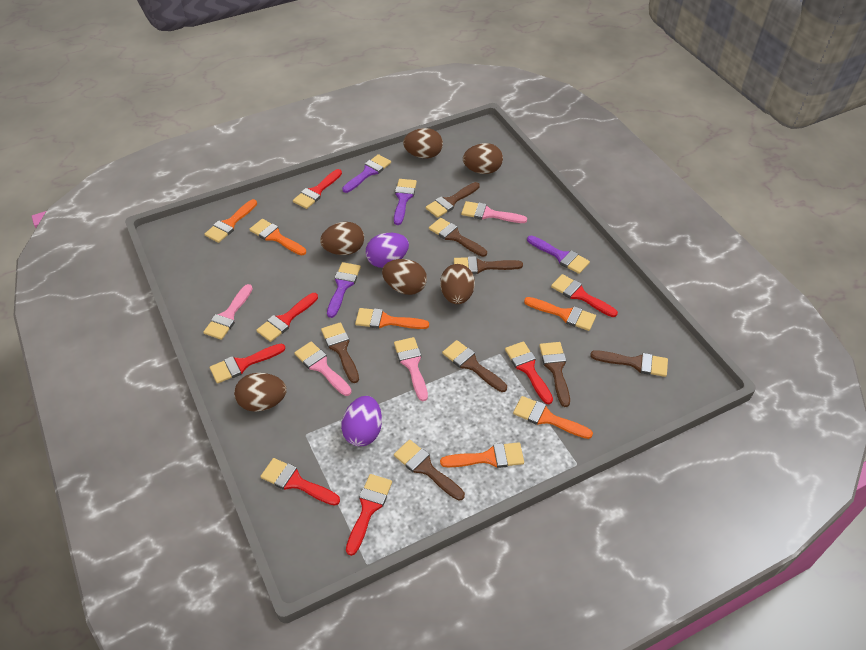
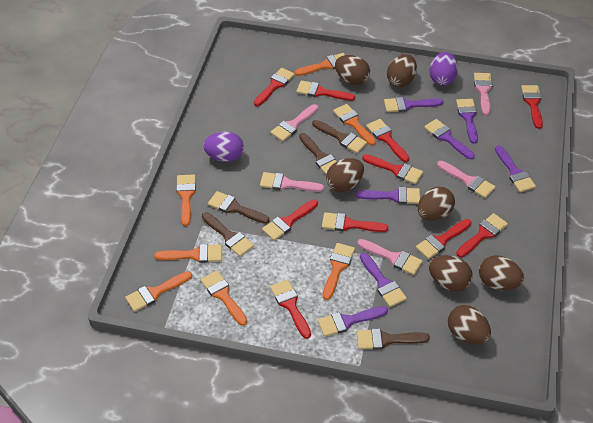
brown brush: 8 -> 5
brown egg: 6 -> 7
orange brush: 6 -> 7
pink brush: 4 -> 5
purple brush: 4 -> 7
red brush: 7 -> 10

